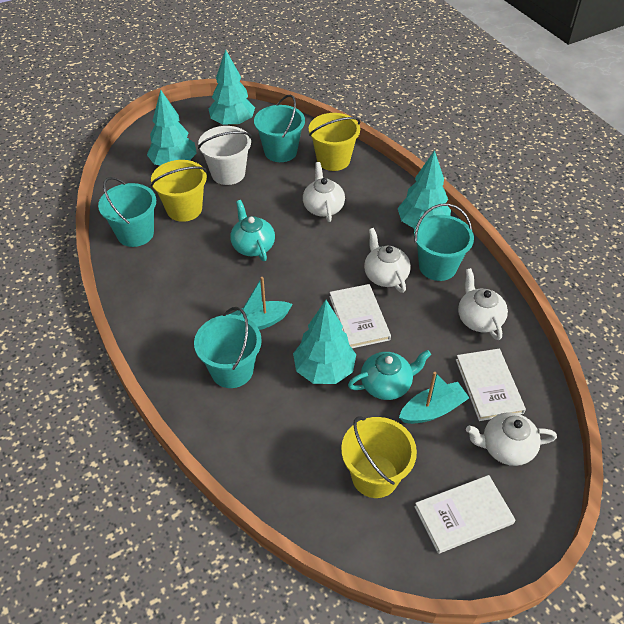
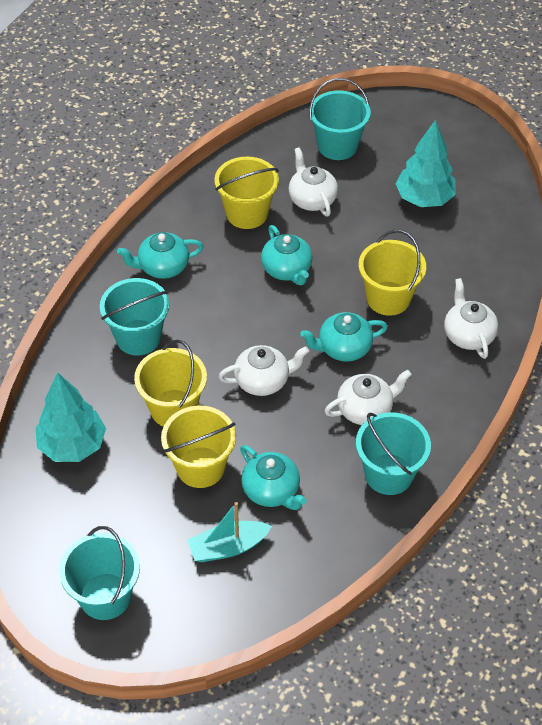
turquoise boat: 2 -> 1
turquoise teapot: 2 -> 4
turquoise tree: 4 -> 2
white book: 3 -> 0
white bucket: 1 -> 0
yellow bucket: 3 -> 4

